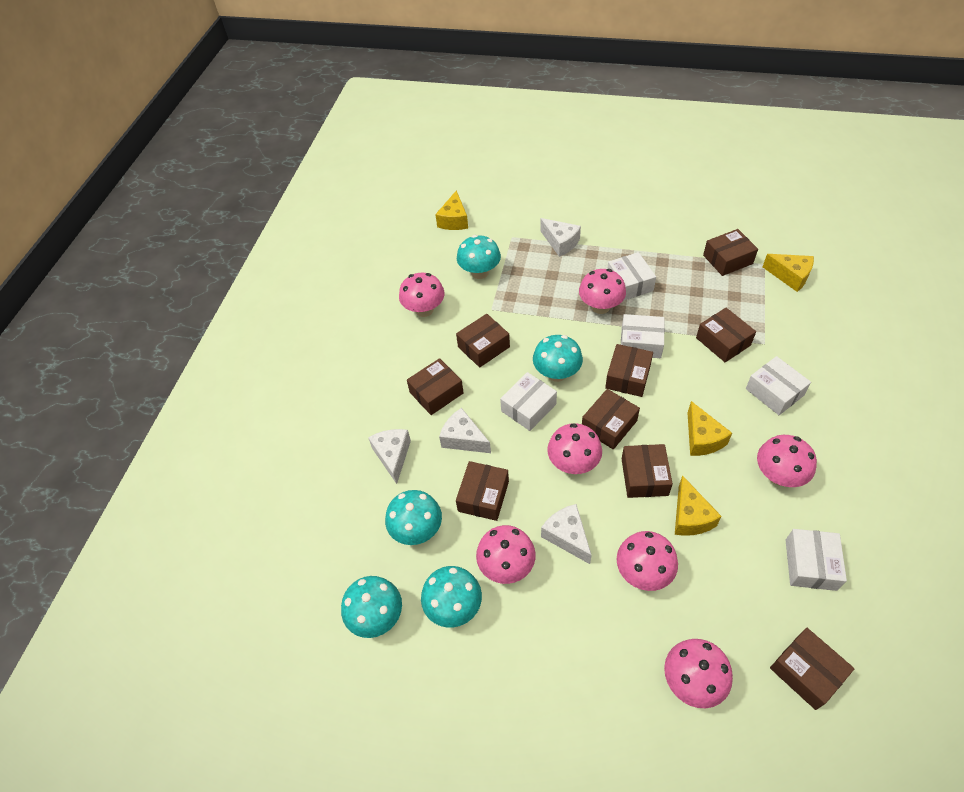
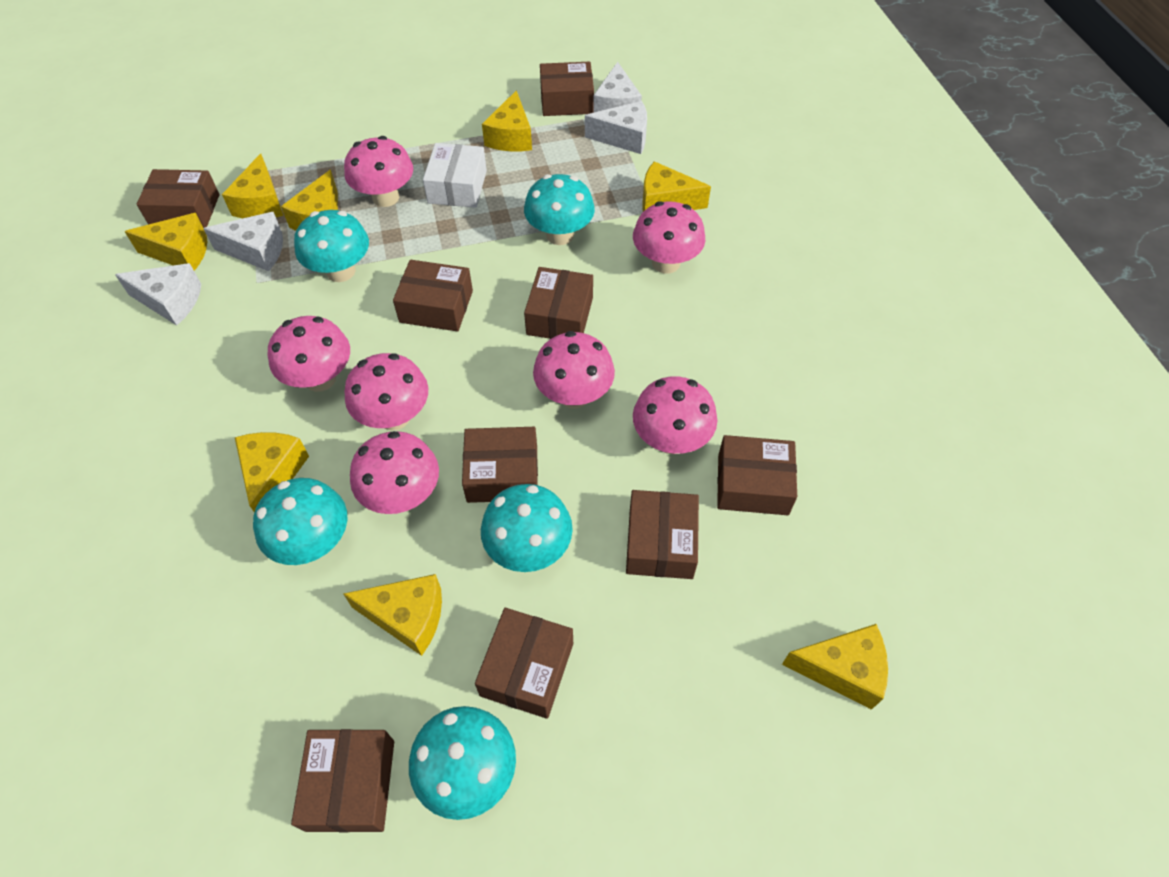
white box: 5 -> 1
yellow cheese: 4 -> 8

